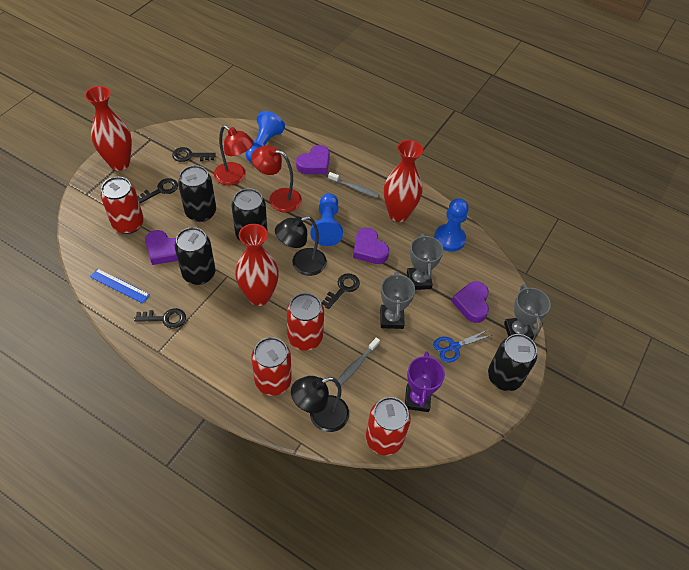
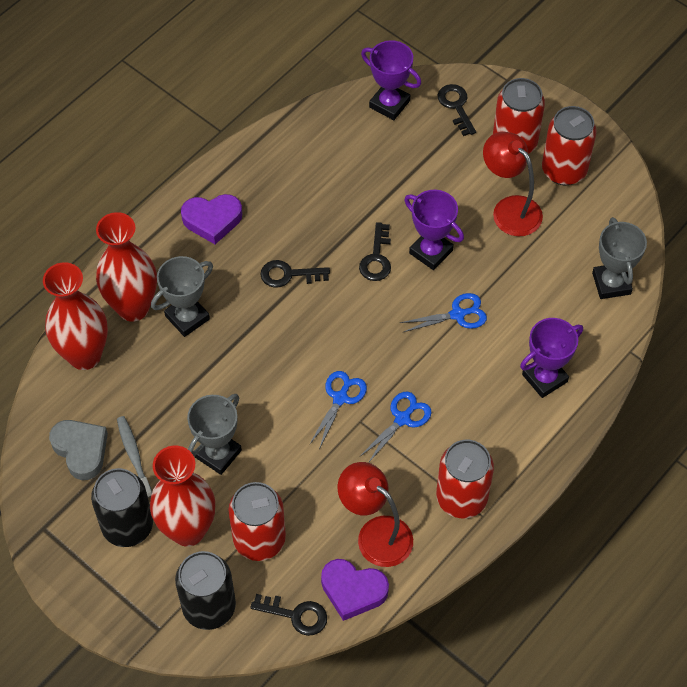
black can: 4 -> 2
black lamp: 2 -> 0
blue pawn: 3 -> 0
blue ruler: 1 -> 0
blue scissors: 1 -> 3
grey heart: 0 -> 1
grey toothbrush: 2 -> 1
purple heart: 4 -> 2
purple trophy: 1 -> 3

